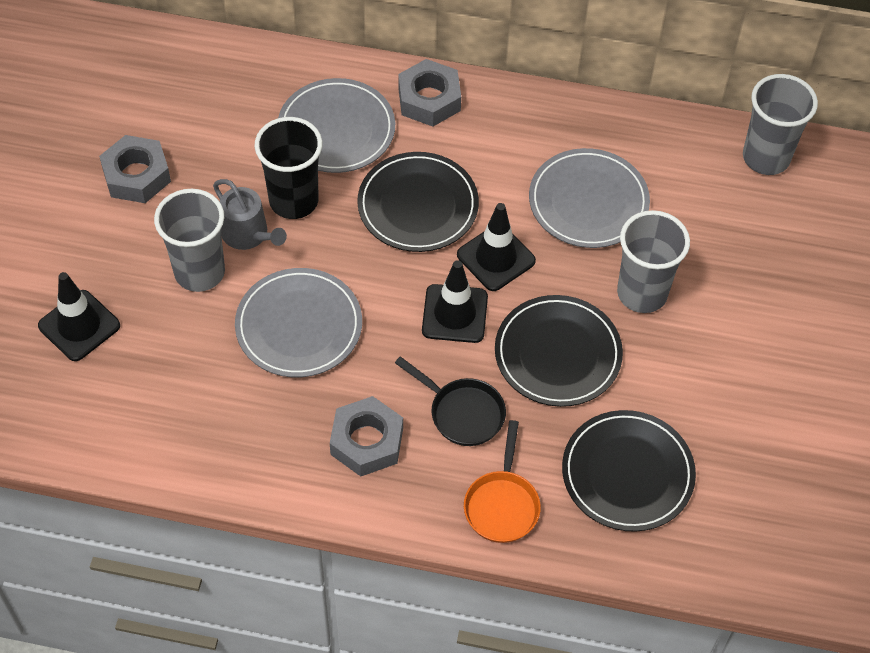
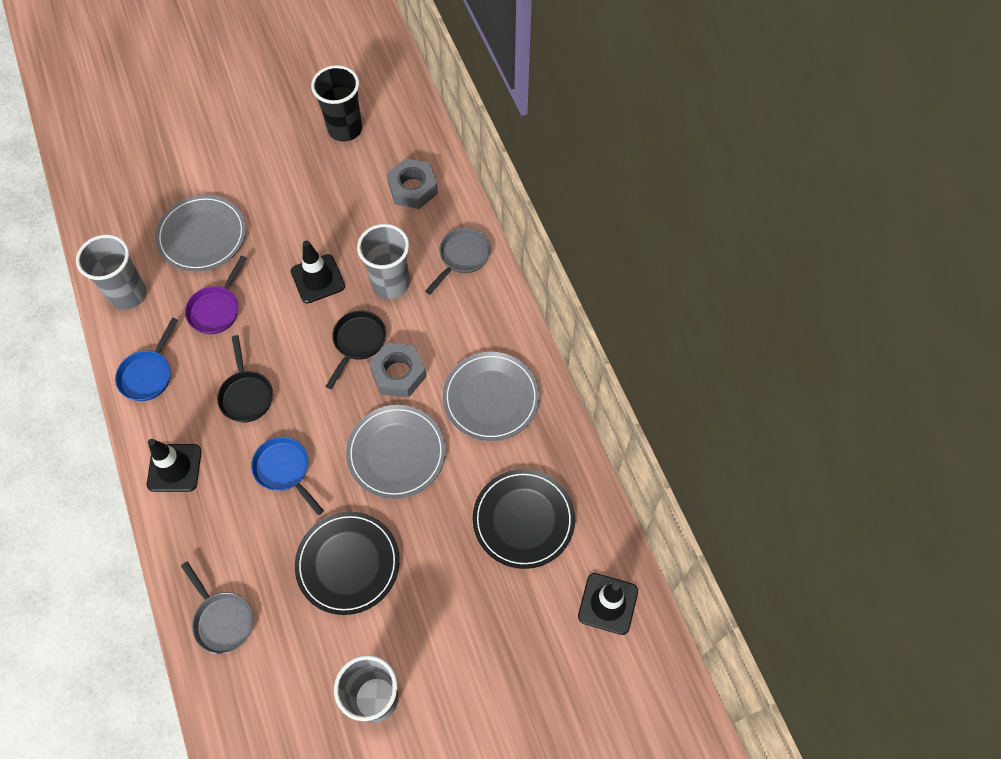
black pan: 1 -> 2
black plate: 3 -> 2
blue pan: 0 -> 2
grey nut: 3 -> 2
grey pan: 0 -> 2
grey watering can: 1 -> 0
orange pan: 1 -> 0
purple pan: 0 -> 1

